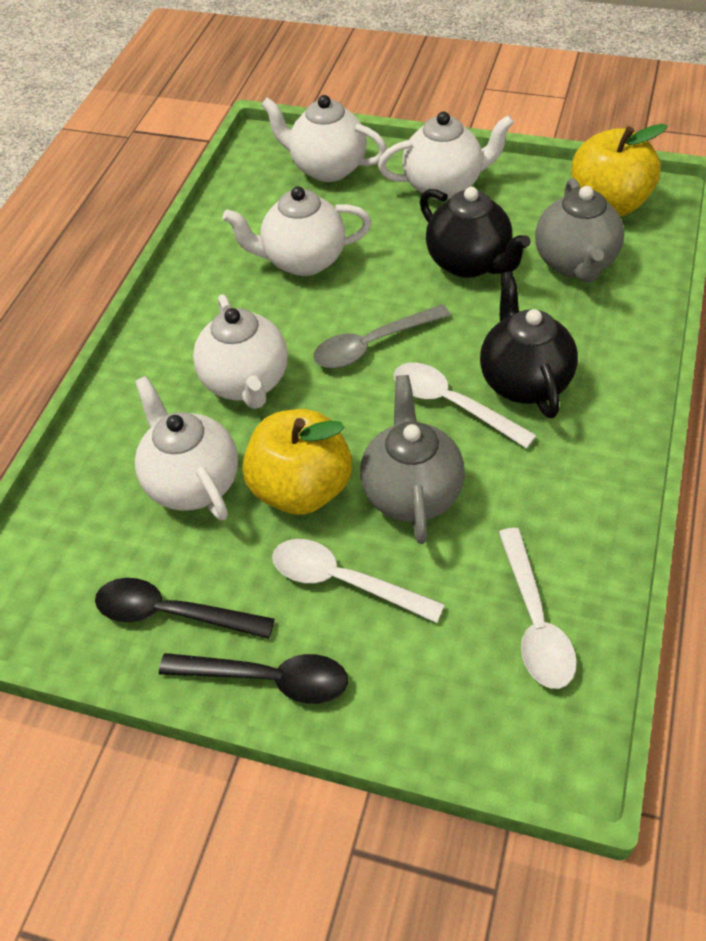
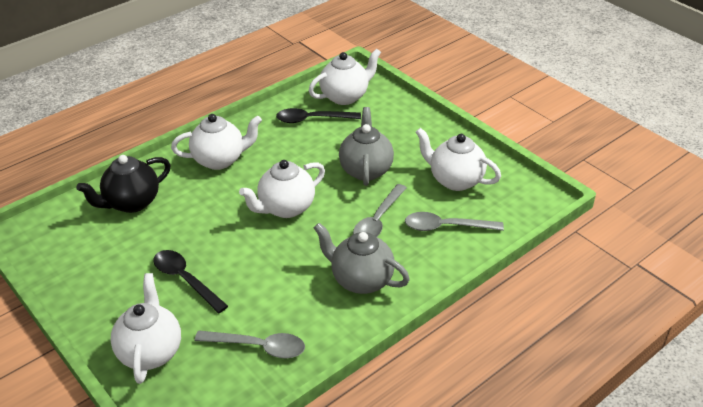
black teapot: 2 -> 1
grey spoon: 1 -> 3
white spoon: 3 -> 0
yellow apple: 2 -> 0

